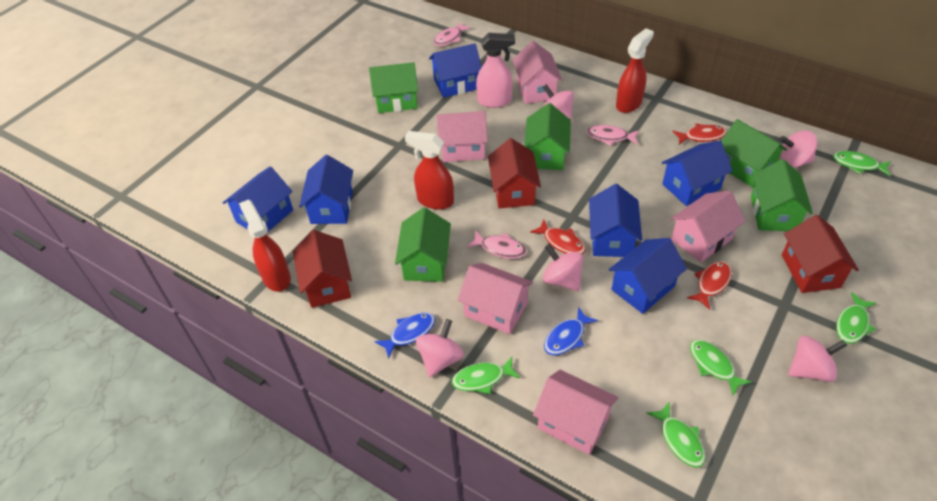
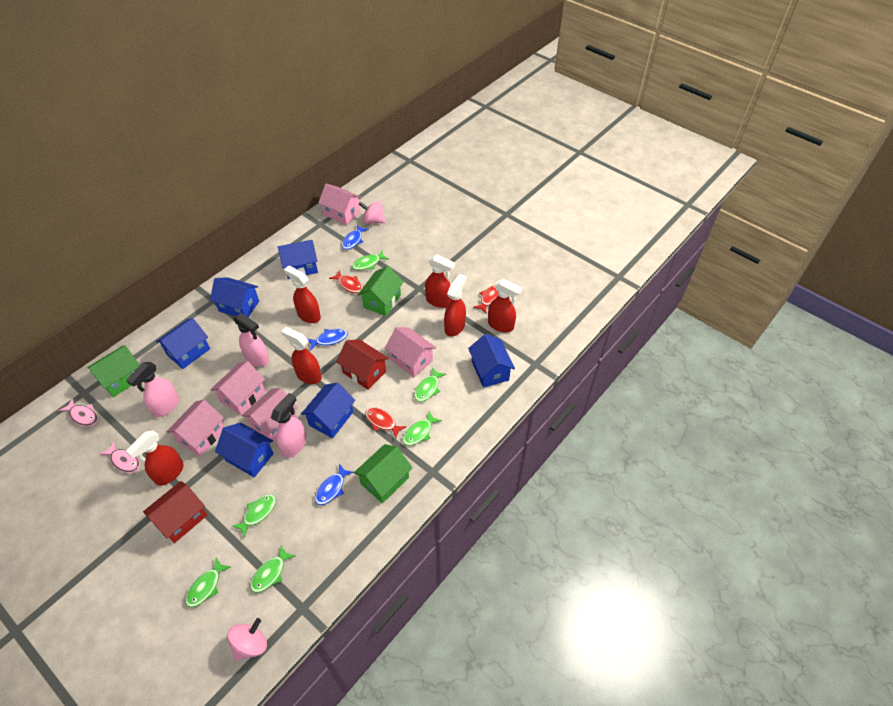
blue fish: 2 -> 3
green fish: 5 -> 6
green house: 5 -> 3
pink fish: 3 -> 2
pink spinning top: 5 -> 2
pink spray bottle: 1 -> 3
red house: 3 -> 2
red spray bottle: 3 -> 6

